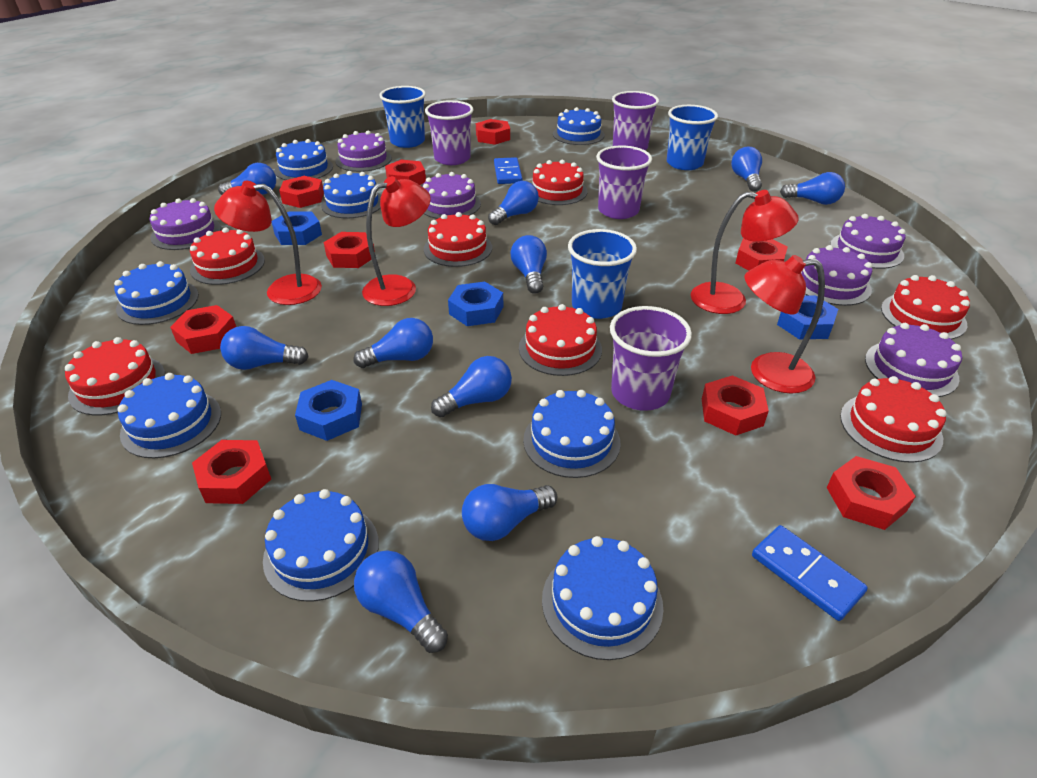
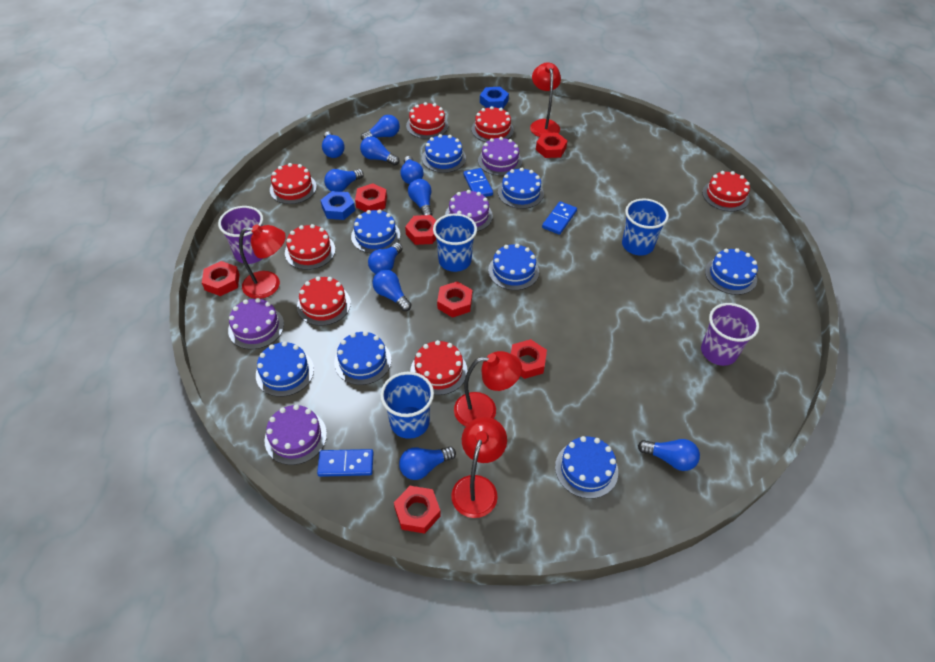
blue domino: 2 -> 3
blue nut: 4 -> 2
purple cake: 6 -> 4
purple cup: 4 -> 2
red nut: 9 -> 7

